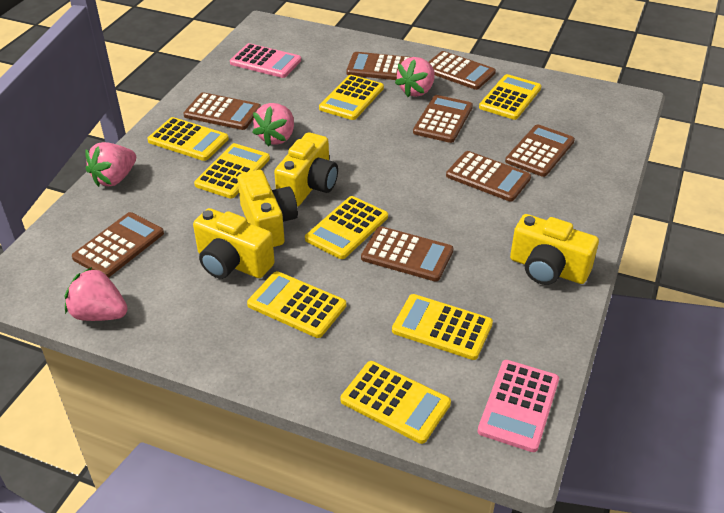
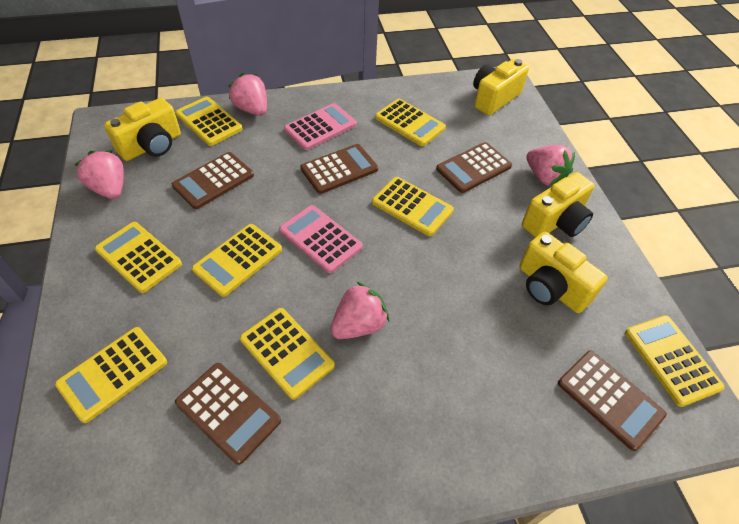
brown calculator: 8 -> 5

